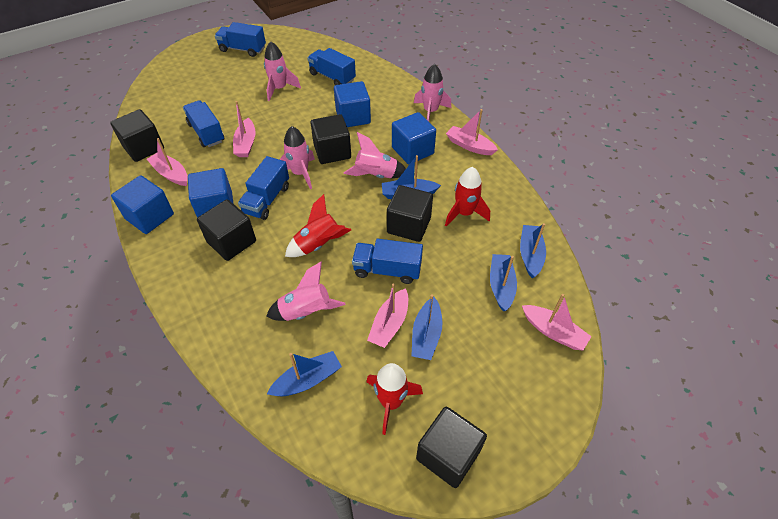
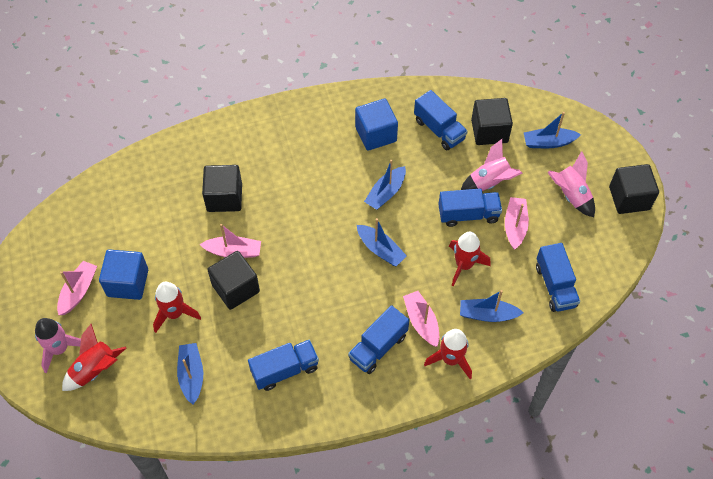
black cube: 5 -> 4
blue cube: 4 -> 2
pink boat: 5 -> 4
pink rocket: 5 -> 3
red rocket: 3 -> 4

